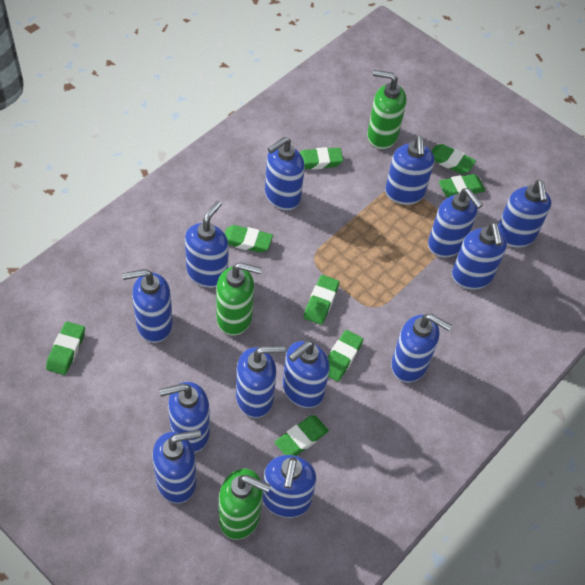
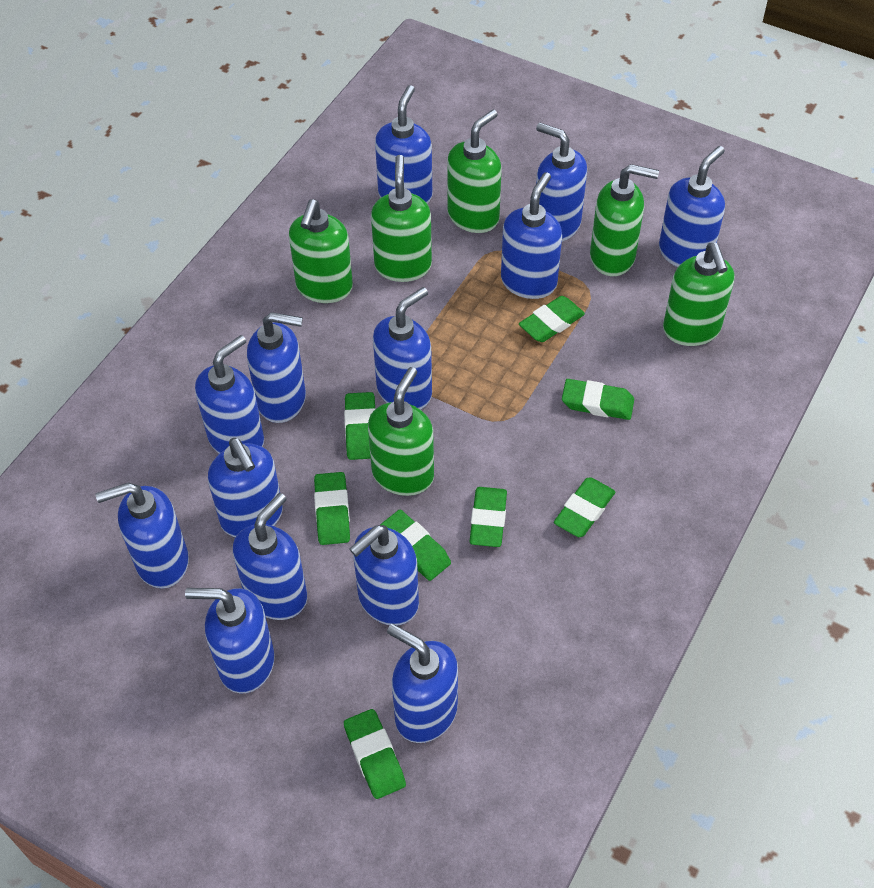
green soap dispenser: 3 -> 6

